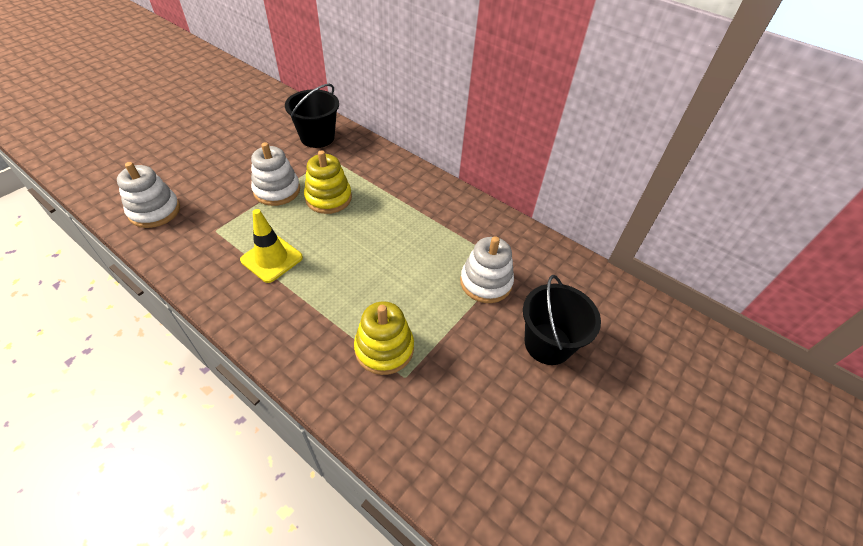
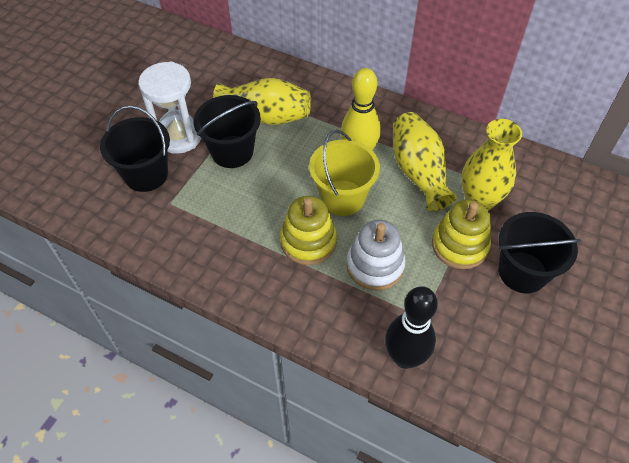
black bowling pin: 0 -> 1
black bucket: 2 -> 3
white hourglass: 0 -> 1
white stacking toy: 3 -> 1
yellow bowling pin: 0 -> 1
yellow bucket: 0 -> 1
yellow traffic cone: 1 -> 0
yellow vase: 0 -> 3

